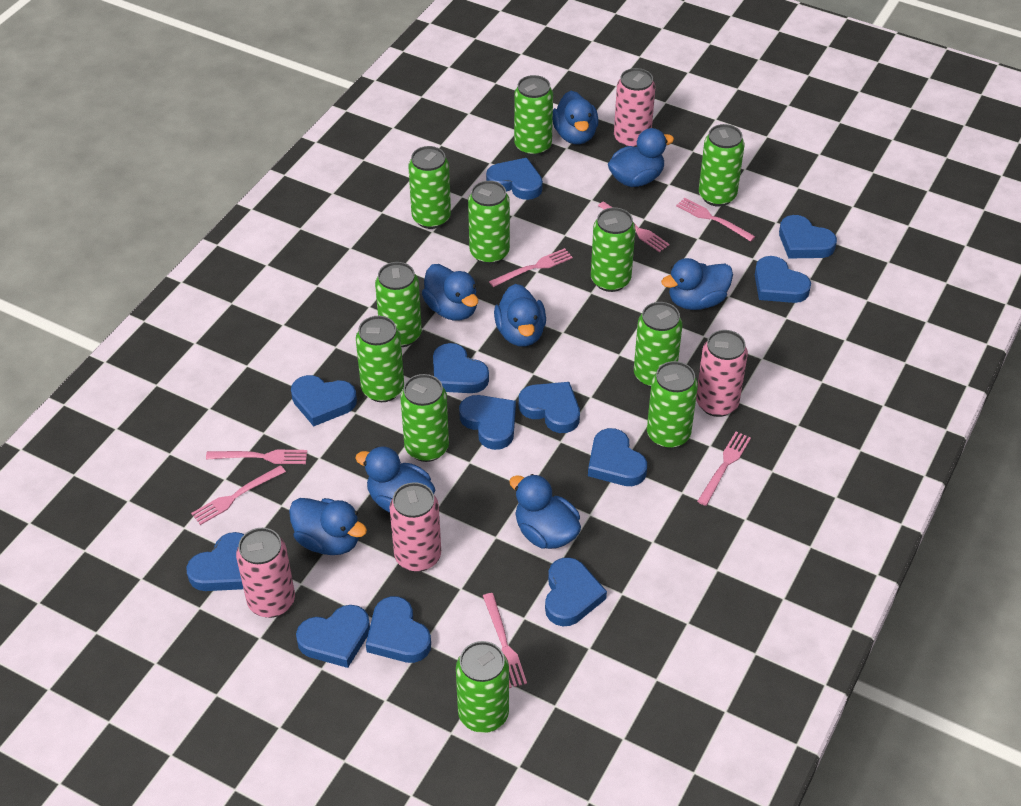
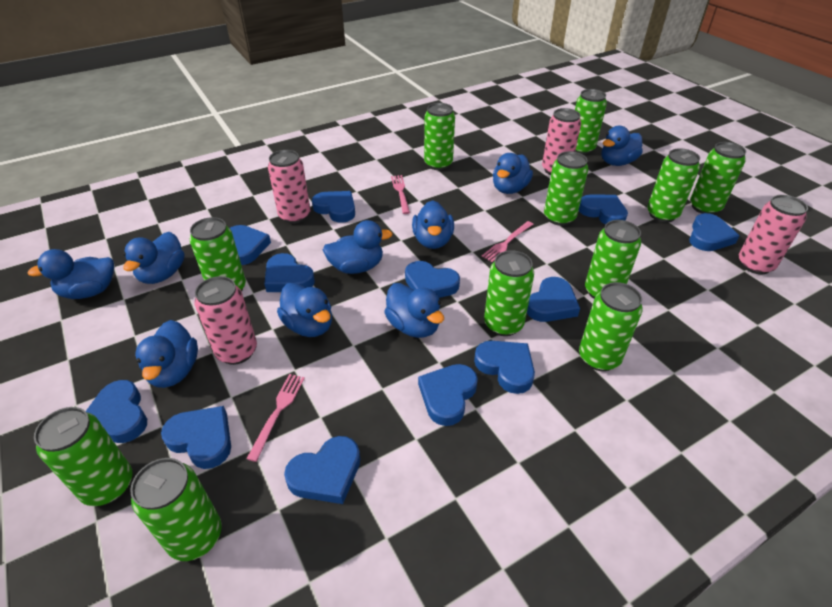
blue duck: 8 -> 9
pink fork: 7 -> 3

